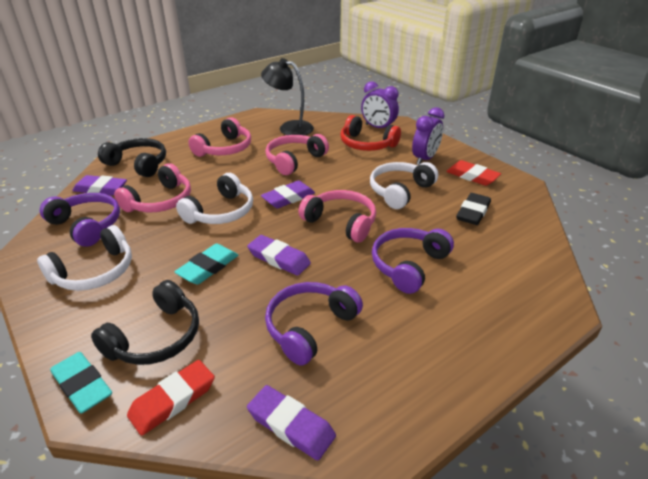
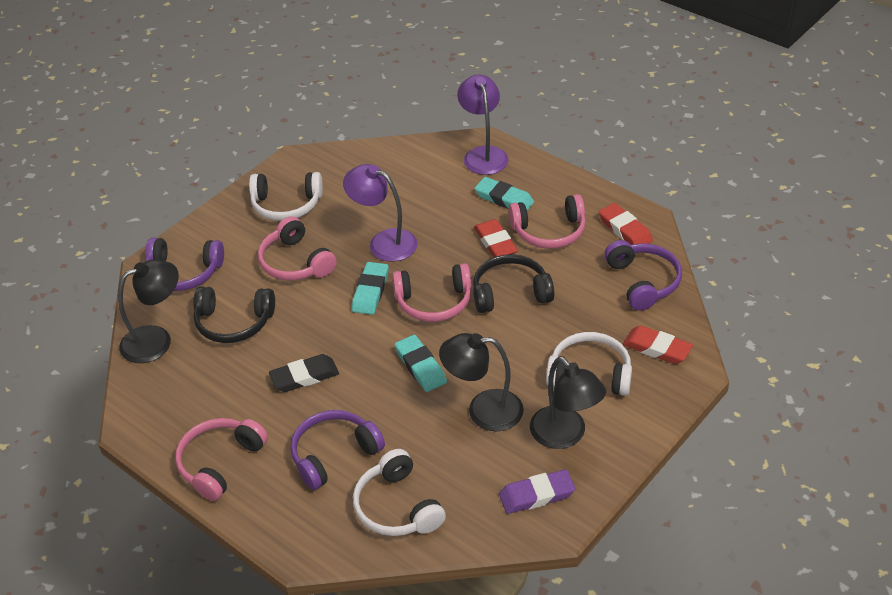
black lamp: 1 -> 3
purple clock: 2 -> 0
purple eraser: 4 -> 1
purple lamp: 0 -> 2
red eraser: 2 -> 3
red headphones: 1 -> 0
turquoise eraser: 2 -> 3

